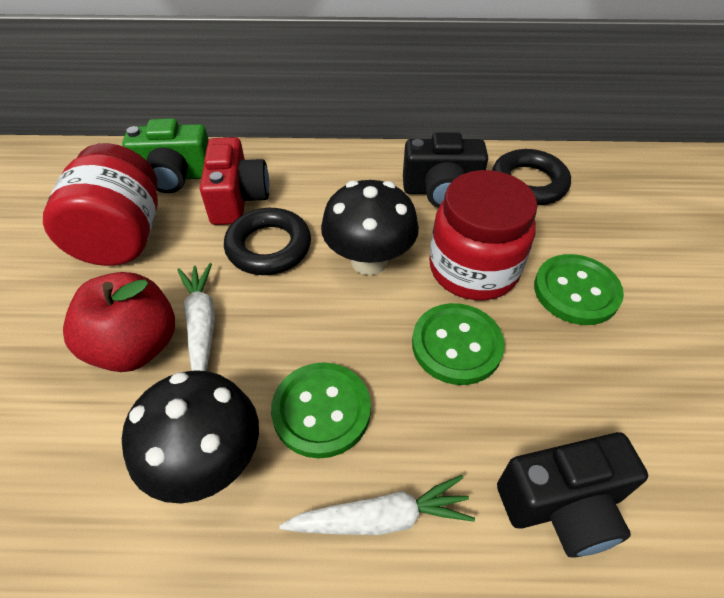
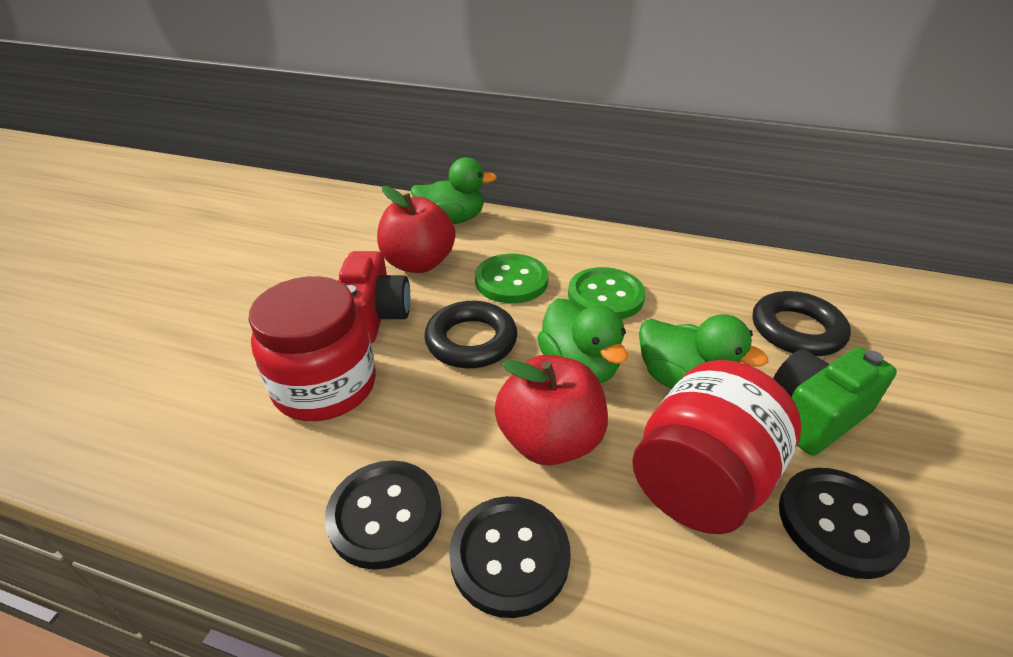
black button: 0 -> 3
black camera: 2 -> 0
black mushroom: 2 -> 0
green button: 3 -> 2
green duck: 0 -> 3
red apple: 1 -> 2
white carrot: 2 -> 0

